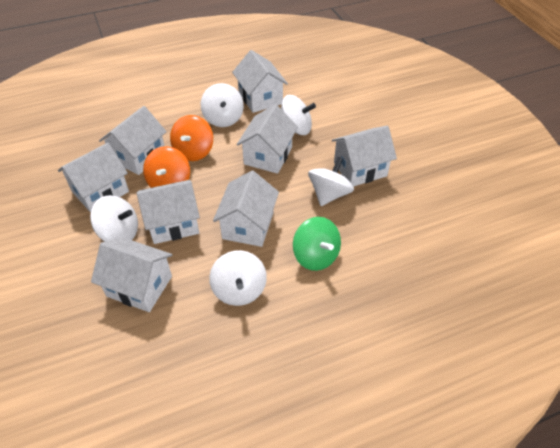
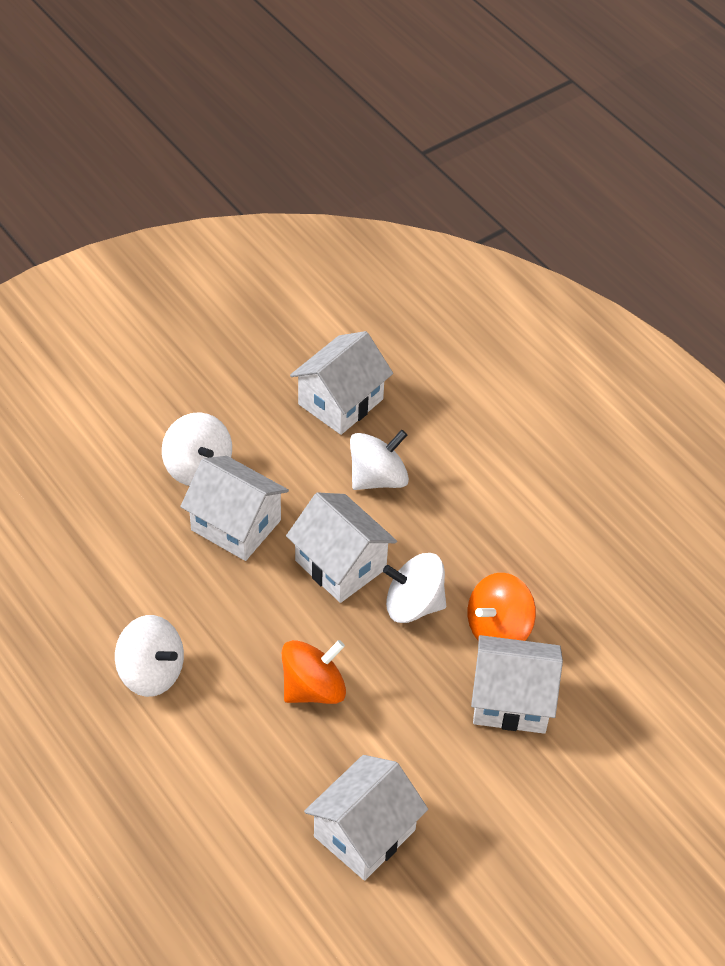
green spinning top: 1 -> 0
white house: 8 -> 5
white spinning top: 5 -> 4

